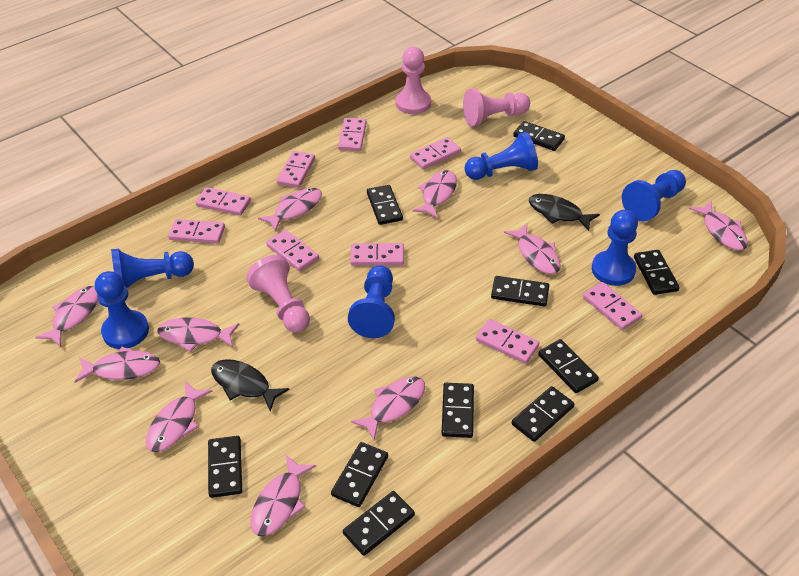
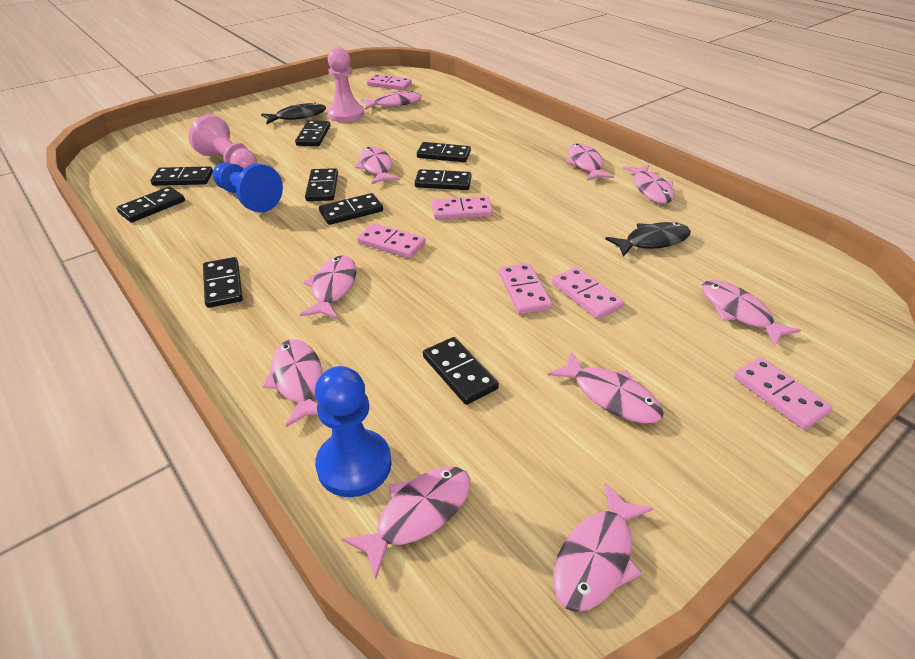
black domino: 10 -> 9
blue pawn: 6 -> 2
pink domino: 9 -> 6
pink pawn: 3 -> 2

